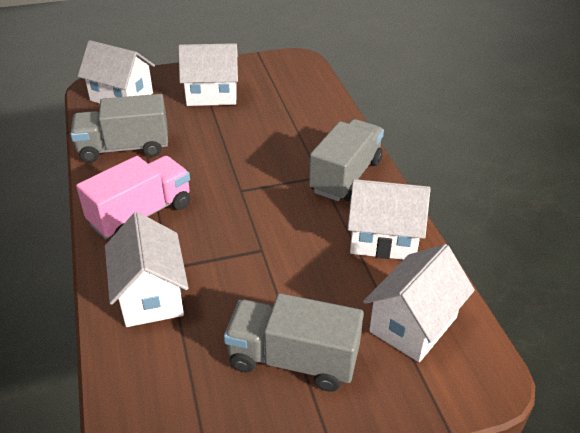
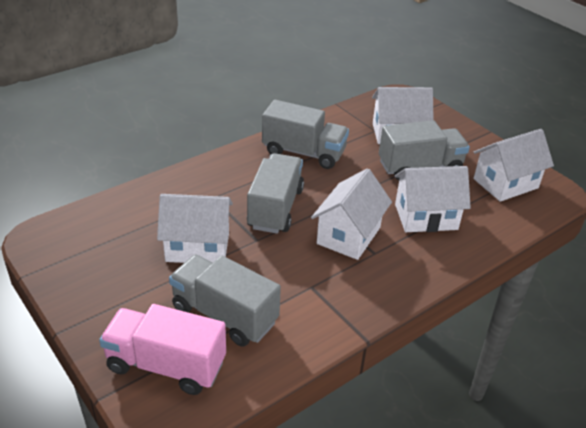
grey truck: 3 -> 4

